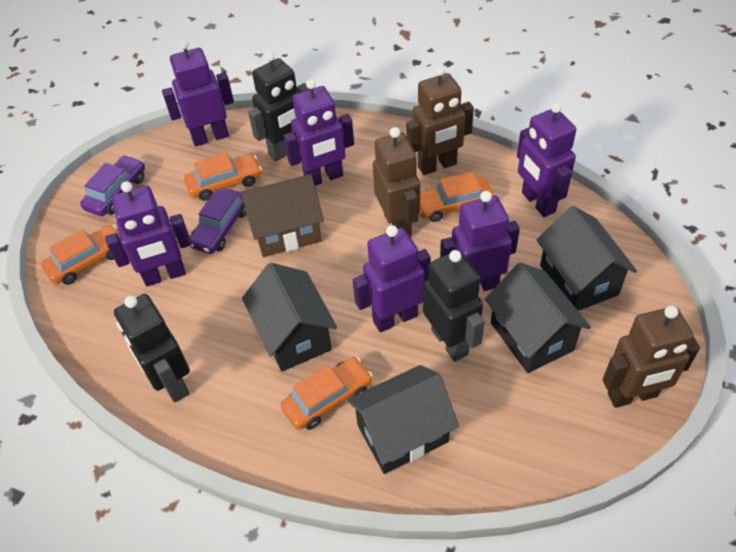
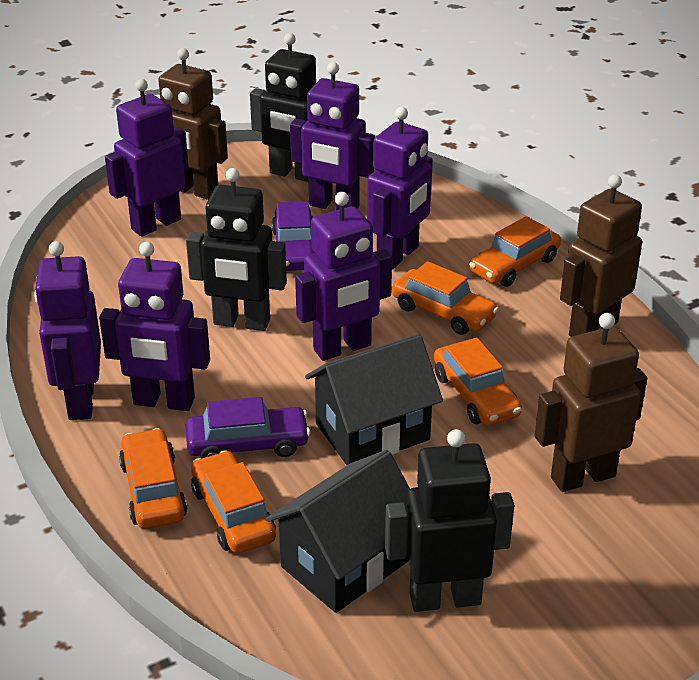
black house: 4 -> 2
brown house: 1 -> 0
orange car: 4 -> 5

